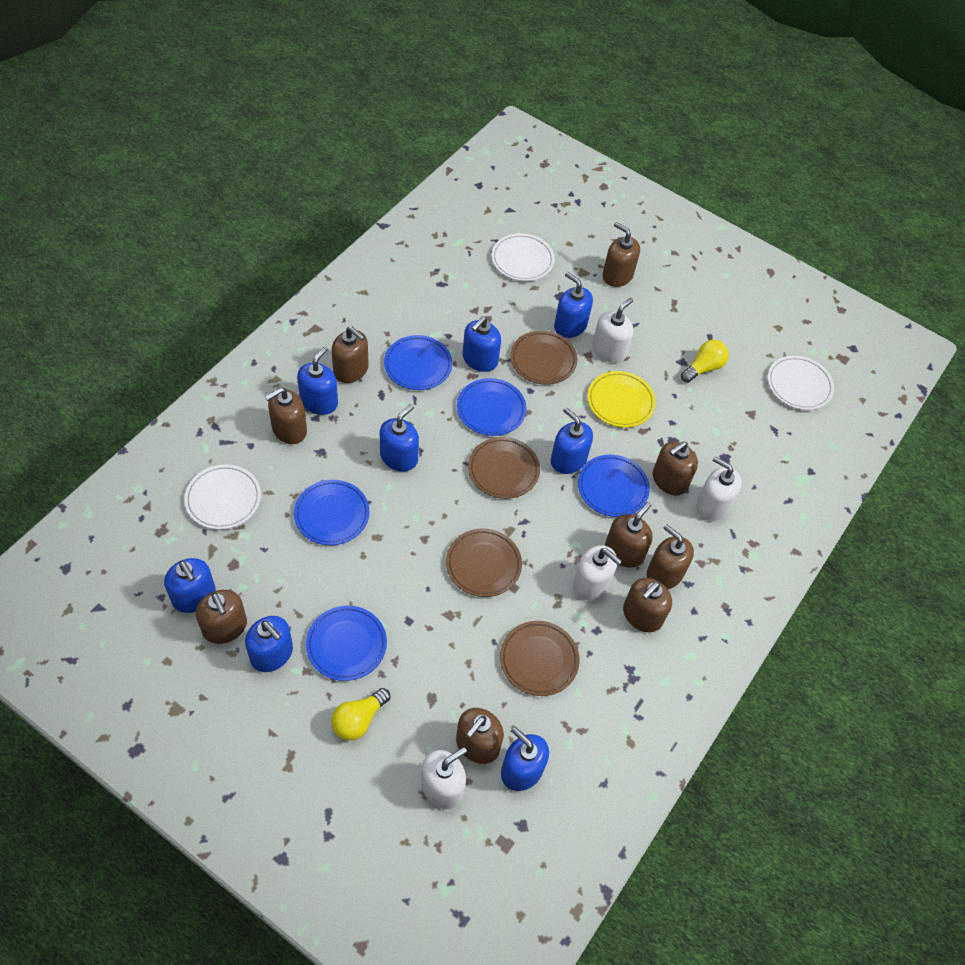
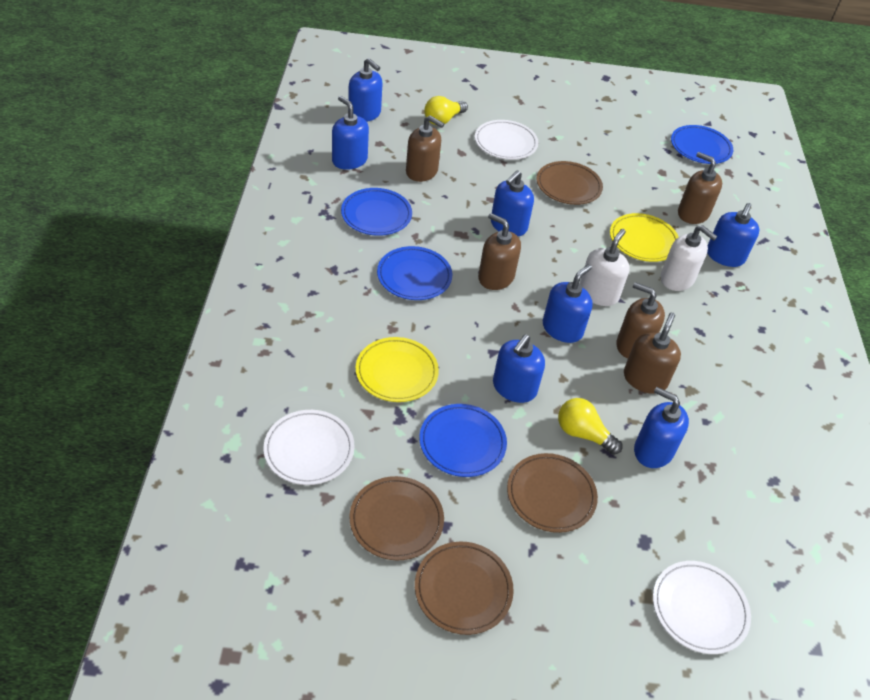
blue plate: 5 -> 4
blue soap dispenser: 8 -> 7
brown soap dispenser: 9 -> 5
white soap dispenser: 4 -> 2
yellow plate: 1 -> 2

